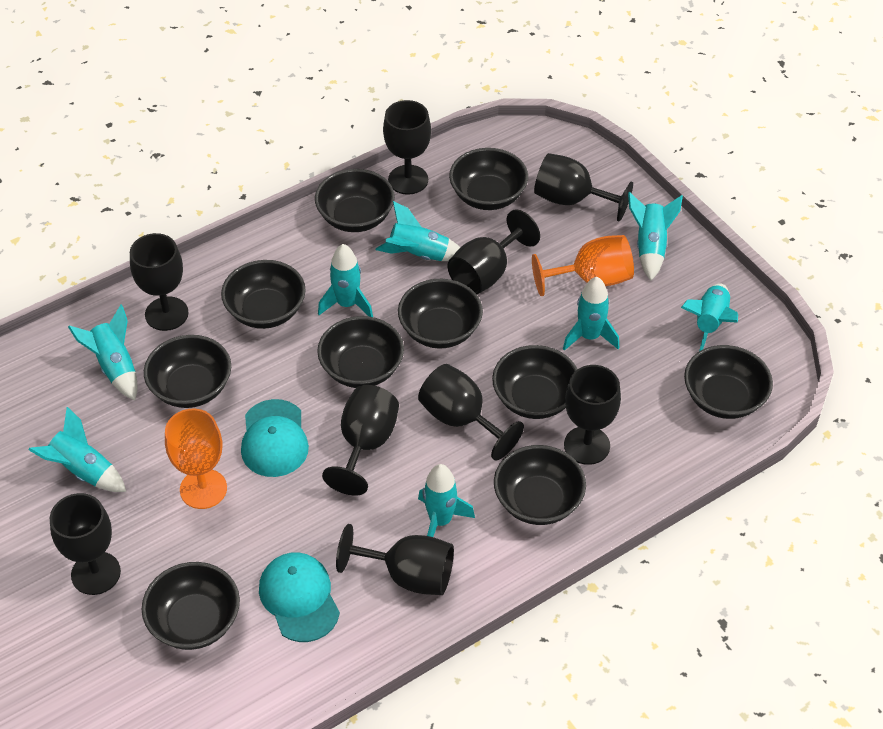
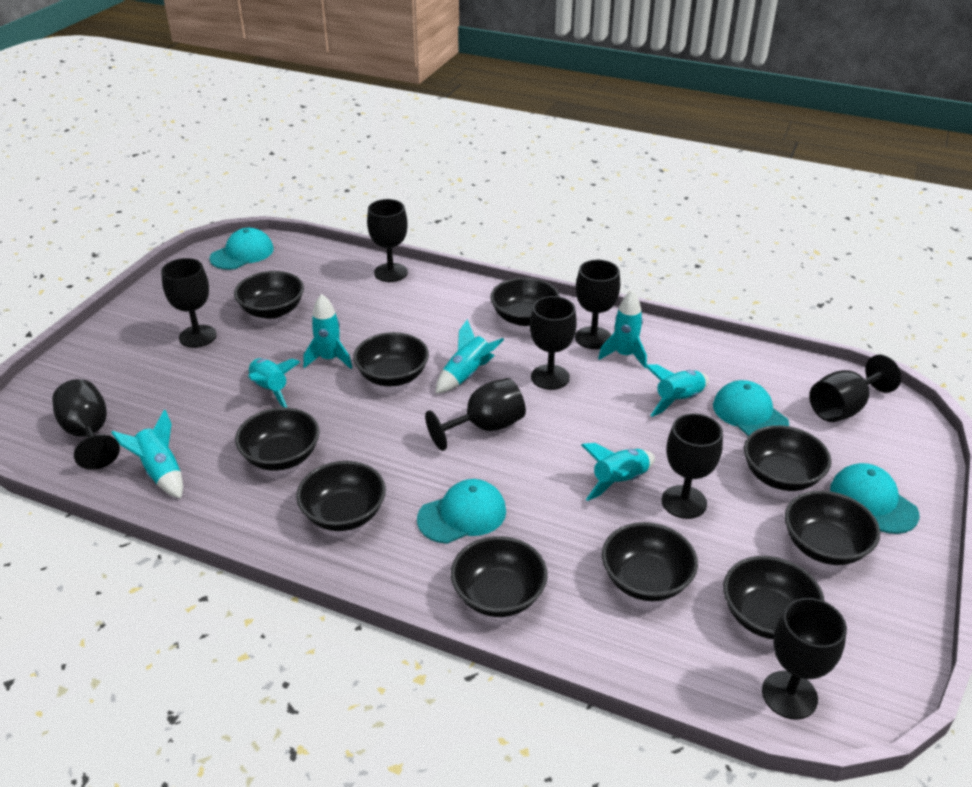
orange goblet: 2 -> 0
turquoise cap: 2 -> 4
turquoise rocket: 8 -> 7

